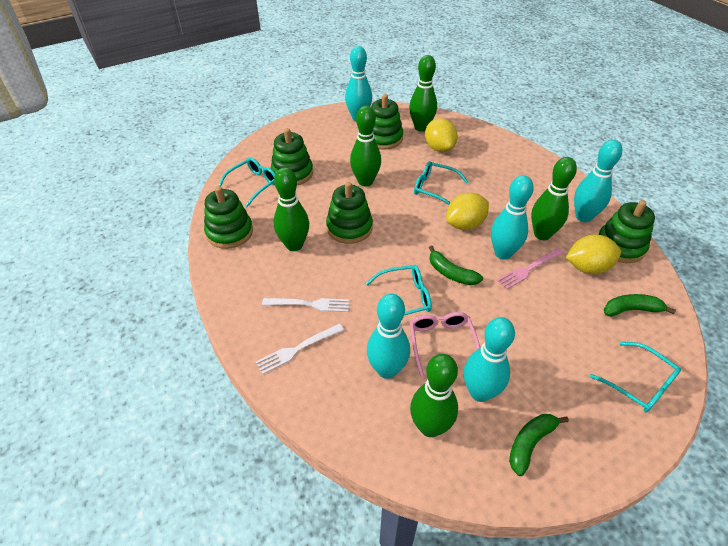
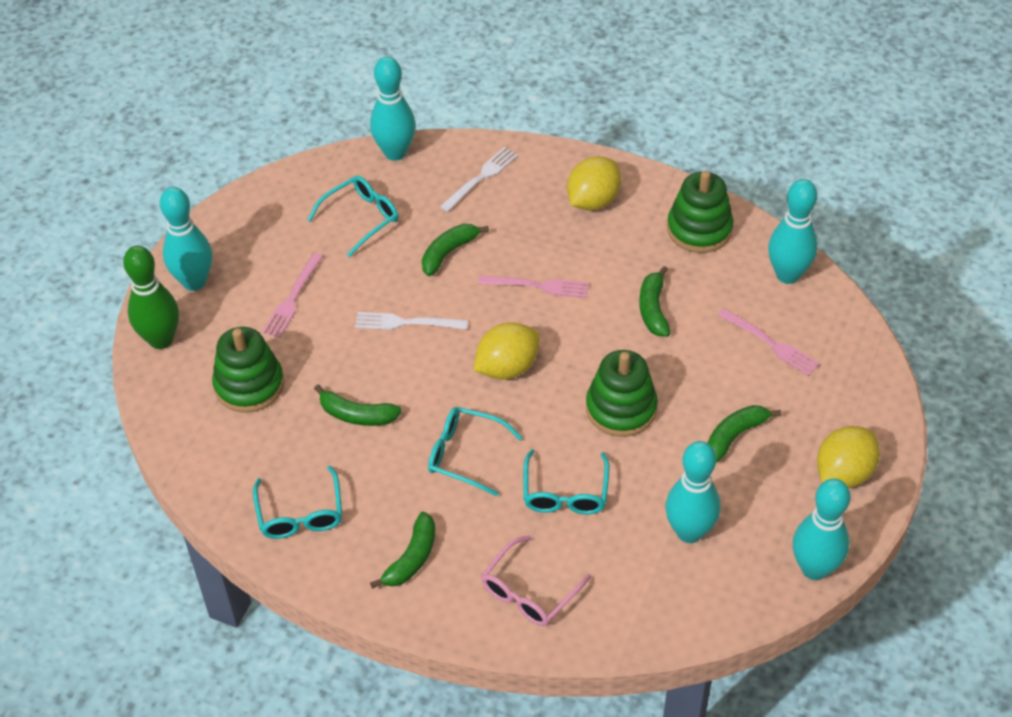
green banana: 3 -> 5
green bowling pin: 5 -> 1
green stacking toy: 5 -> 3
pink fork: 1 -> 3

